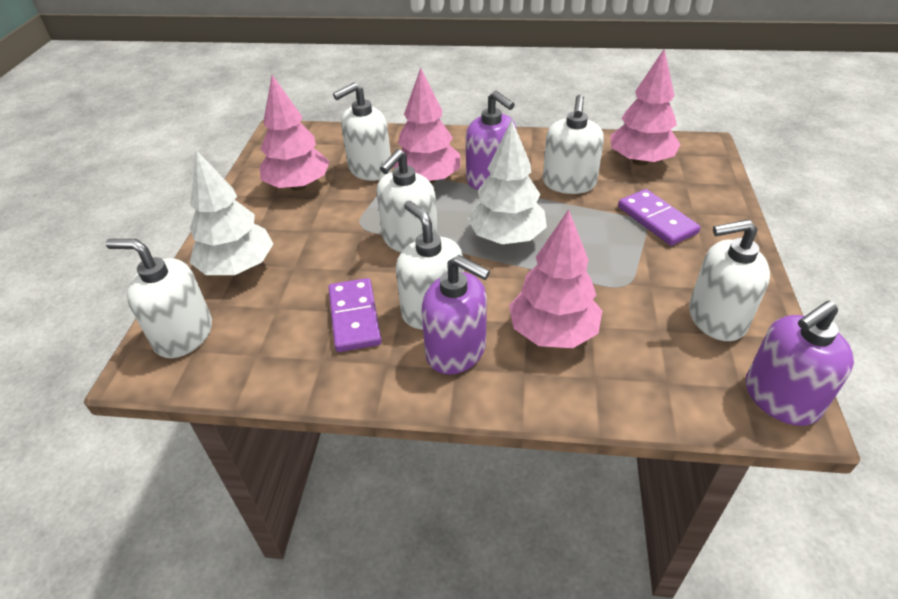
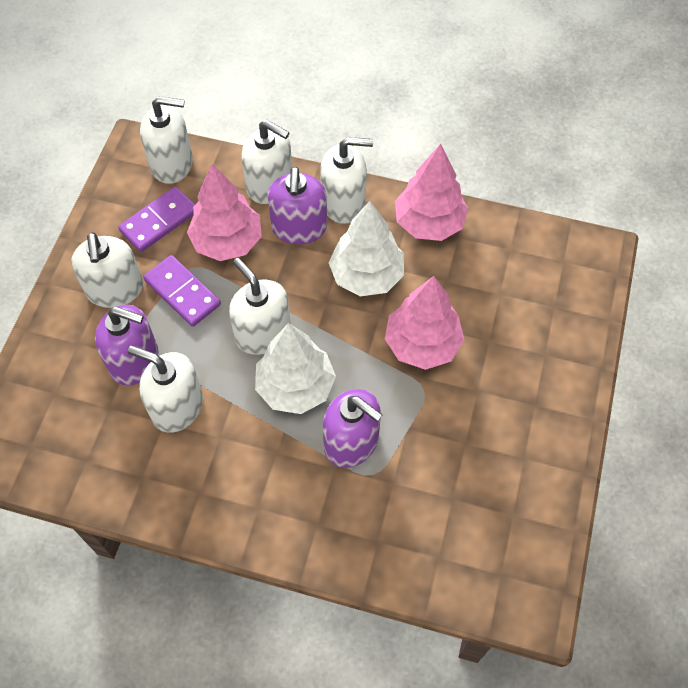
pink tree: 4 -> 3

